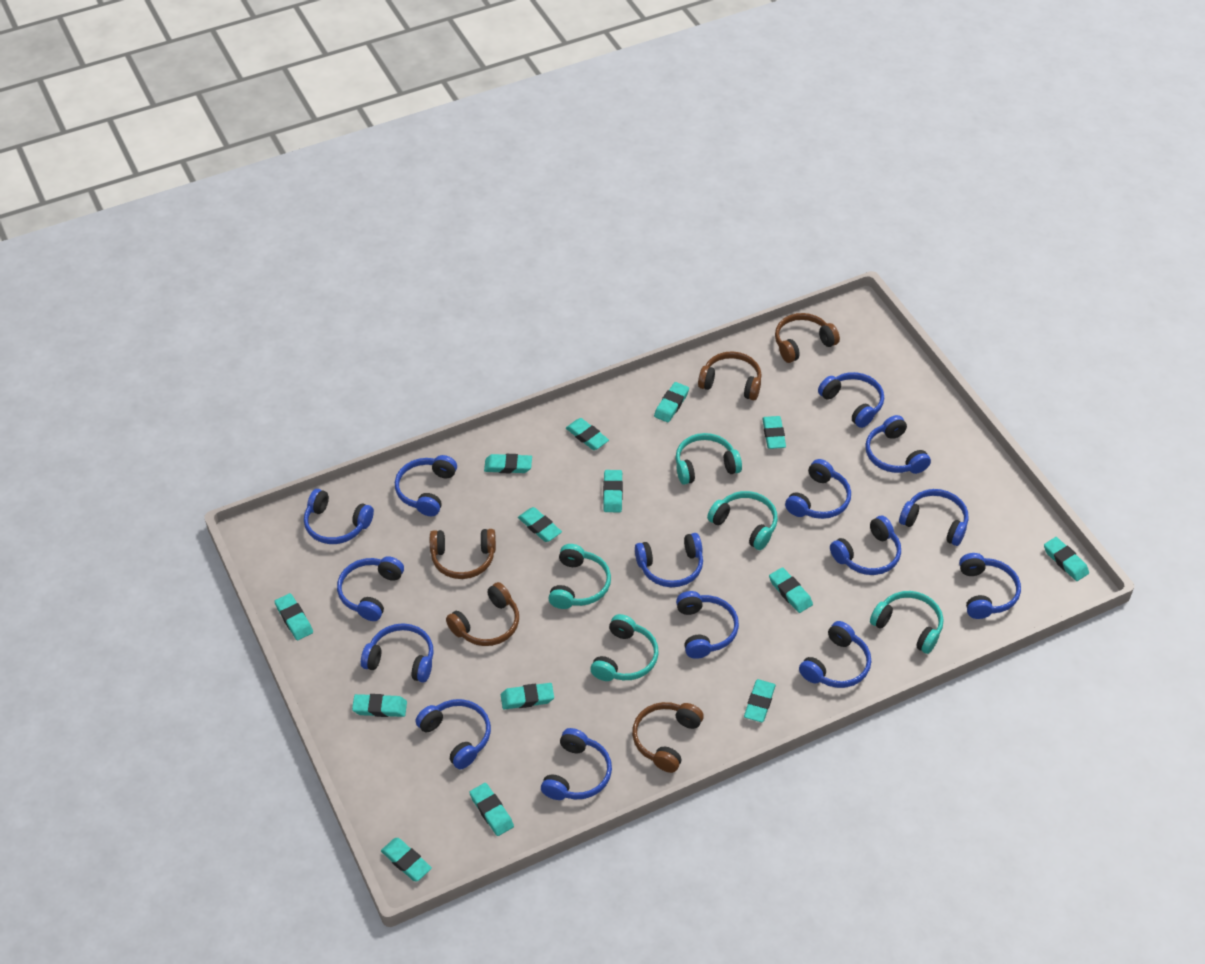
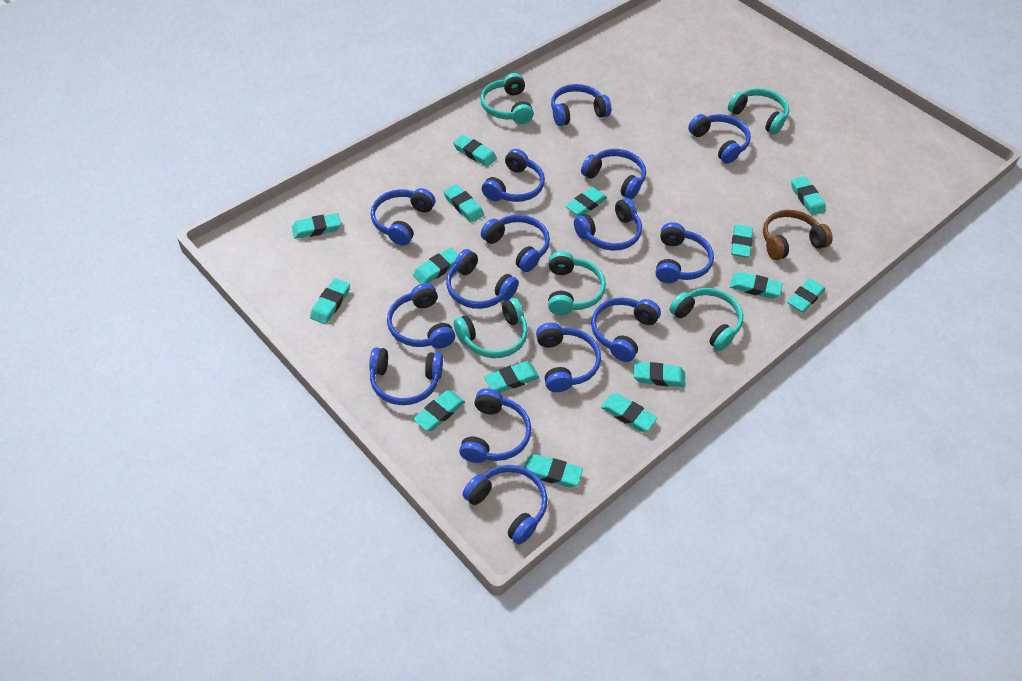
brown headphones: 5 -> 1
turquoise eraser: 14 -> 15

